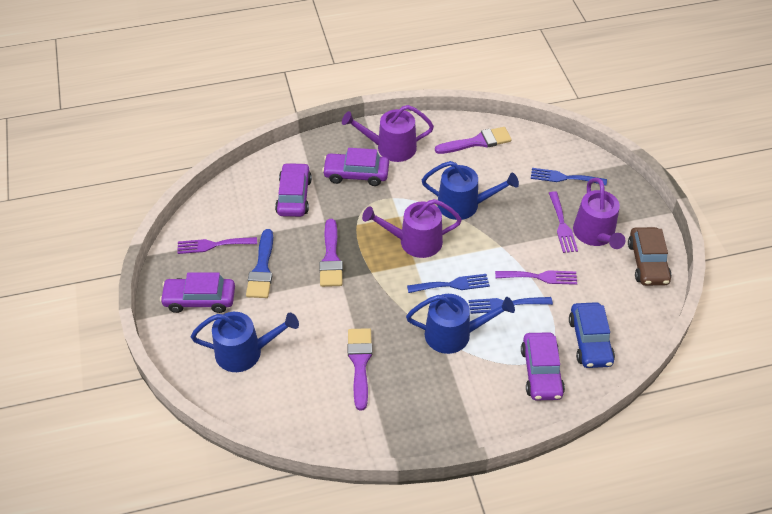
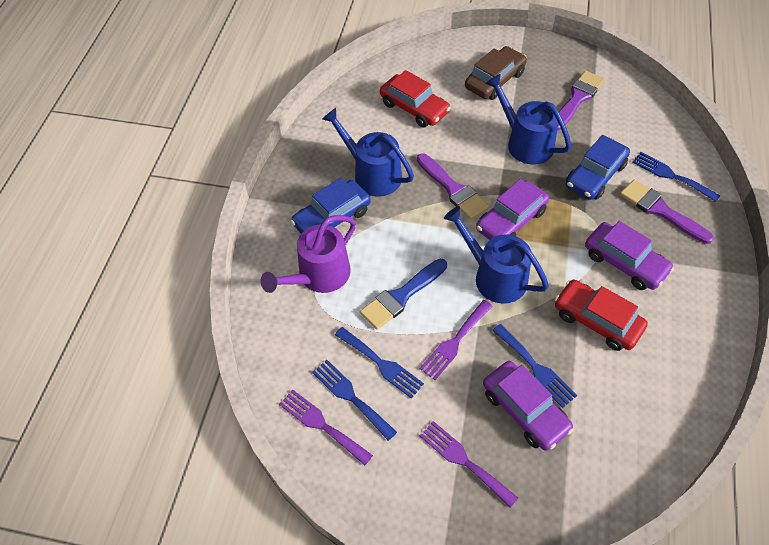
blue car: 1 -> 2
blue fork: 3 -> 4
purple car: 4 -> 3
purple watering can: 3 -> 1
red car: 0 -> 2

